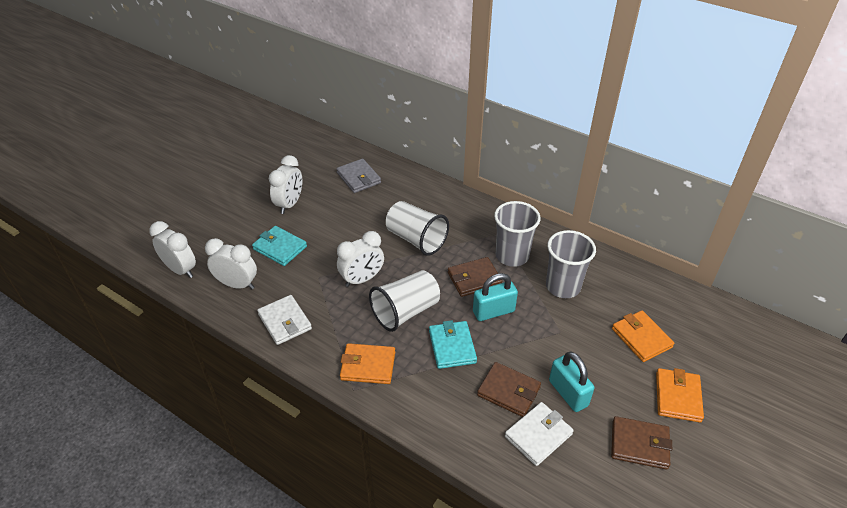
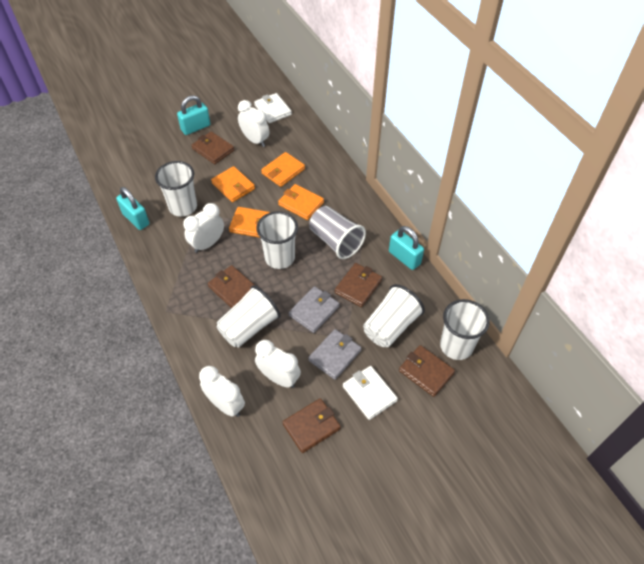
brown wallet: 3 -> 5
grey cup: 2 -> 1
grey wallet: 1 -> 2
orange wallet: 3 -> 4
turquoise padlock: 2 -> 3
turquoise wallet: 2 -> 0
white cup: 2 -> 5

